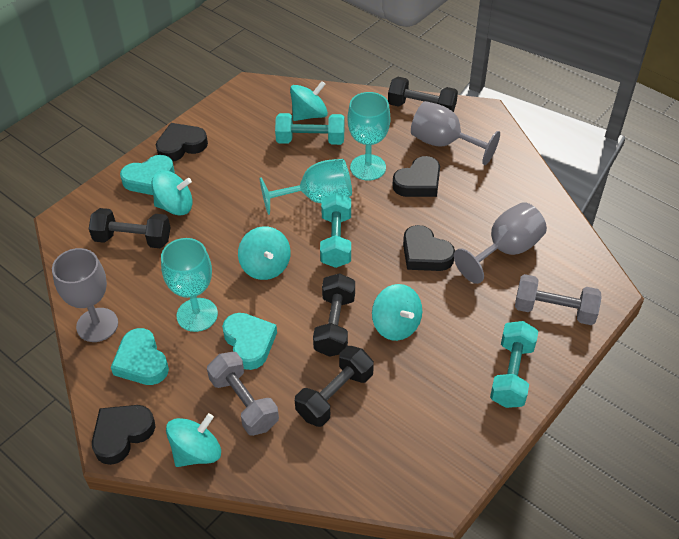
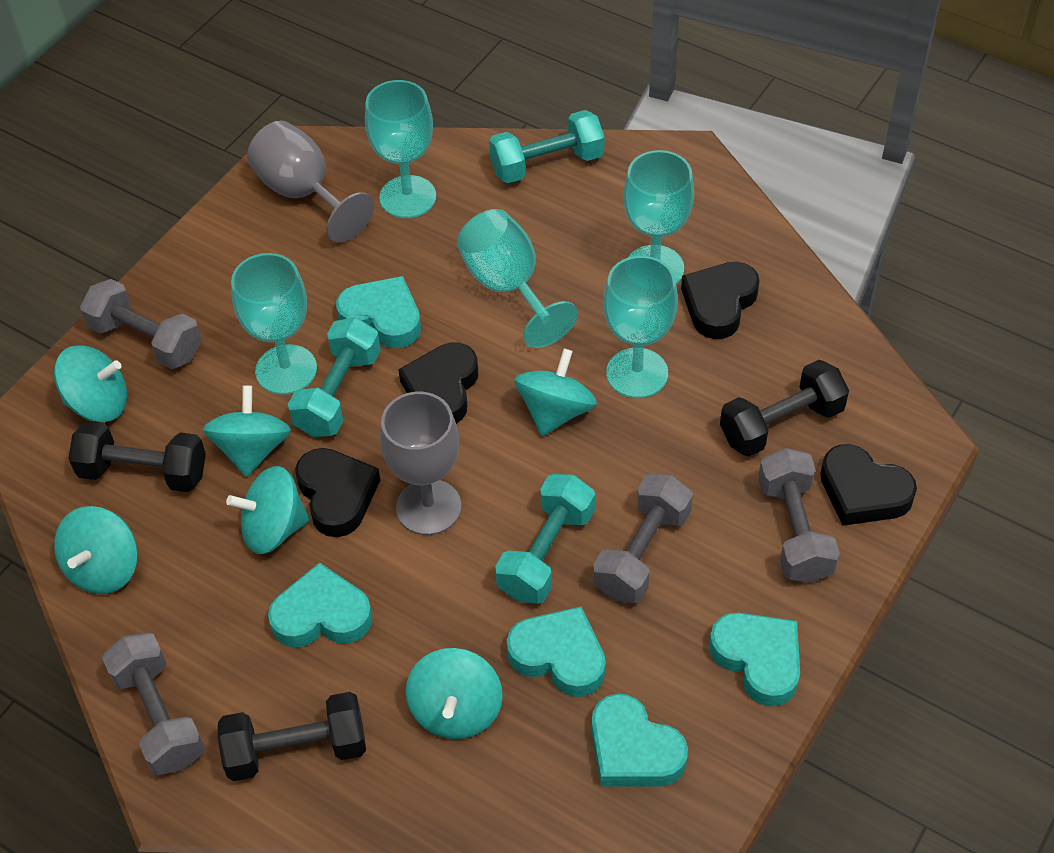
black dumbbell: 4 -> 3
grey dumbbell: 2 -> 4
grey goblet: 3 -> 2
turquoise goblet: 3 -> 5
turquoise heart: 3 -> 5
turquoise spinning top: 5 -> 6

